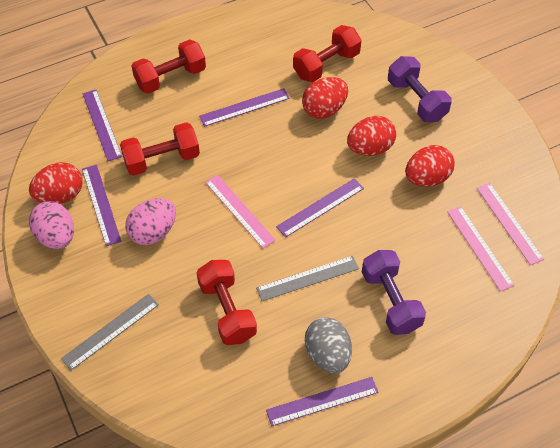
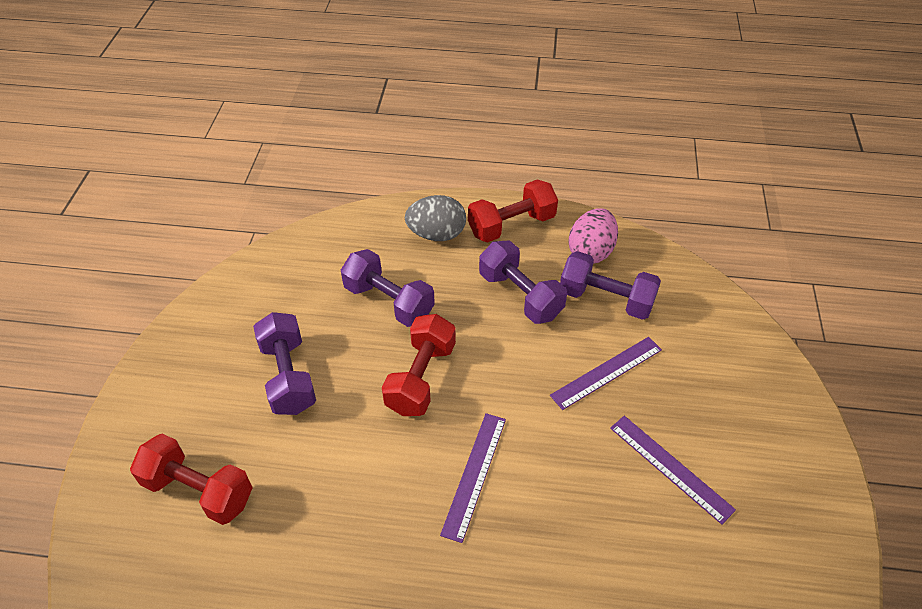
grey ruler: 2 -> 0
pink egg: 2 -> 1
pink ruler: 3 -> 0
purple dumbbell: 2 -> 4
purple ruler: 5 -> 3
red dumbbell: 4 -> 3
red egg: 4 -> 0

